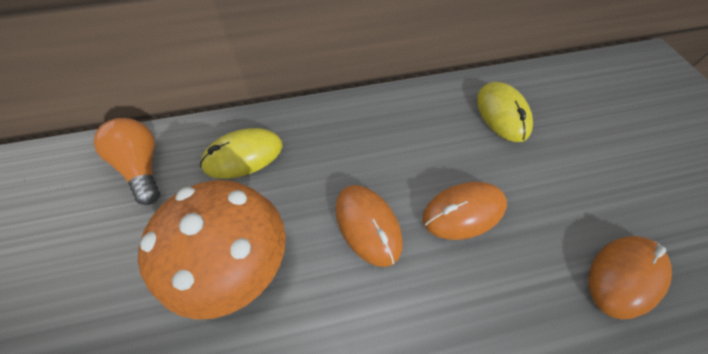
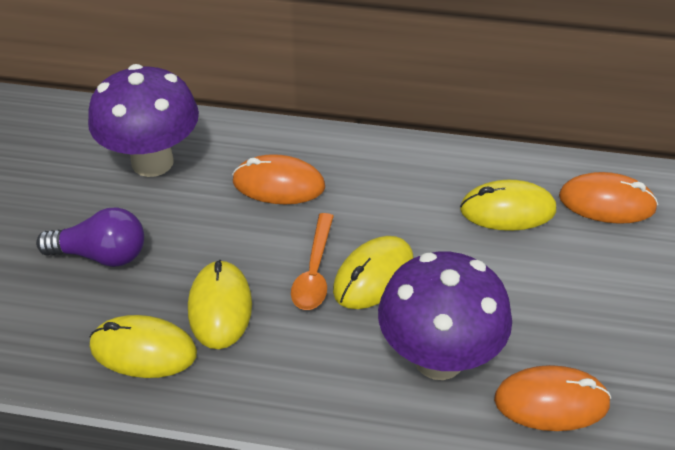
orange light bulb: 1 -> 0
orange mushroom: 1 -> 0
orange spoon: 0 -> 1
purple light bulb: 0 -> 1
purple mushroom: 0 -> 2
yellow mouse: 2 -> 4

